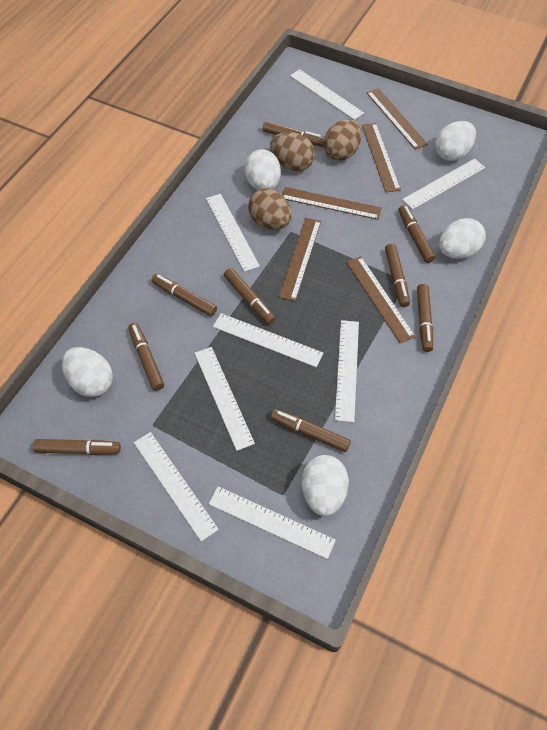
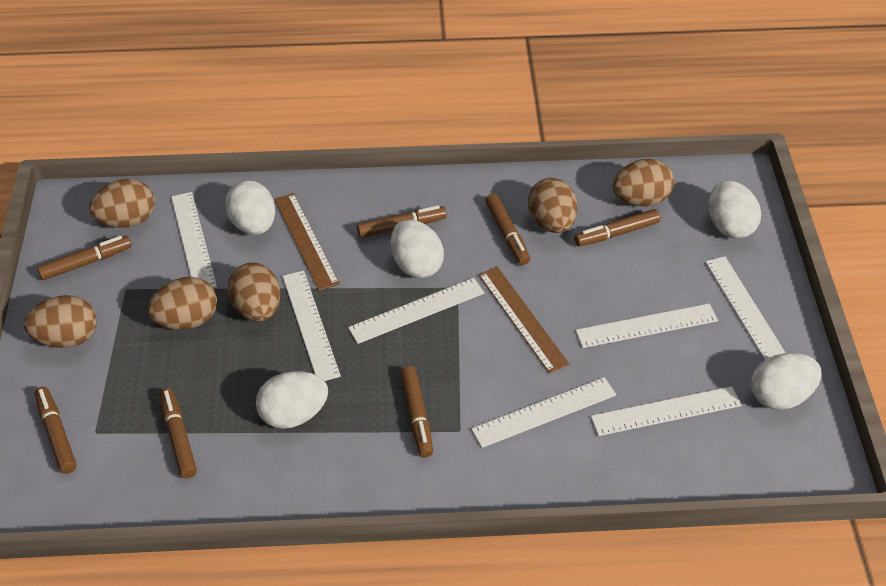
brown egg: 3 -> 6
brown marker: 9 -> 7
brown ruler: 5 -> 2
white ruler: 8 -> 7

